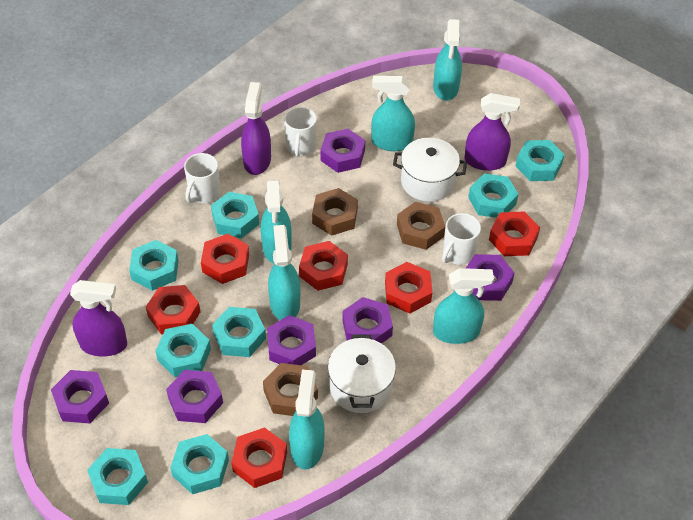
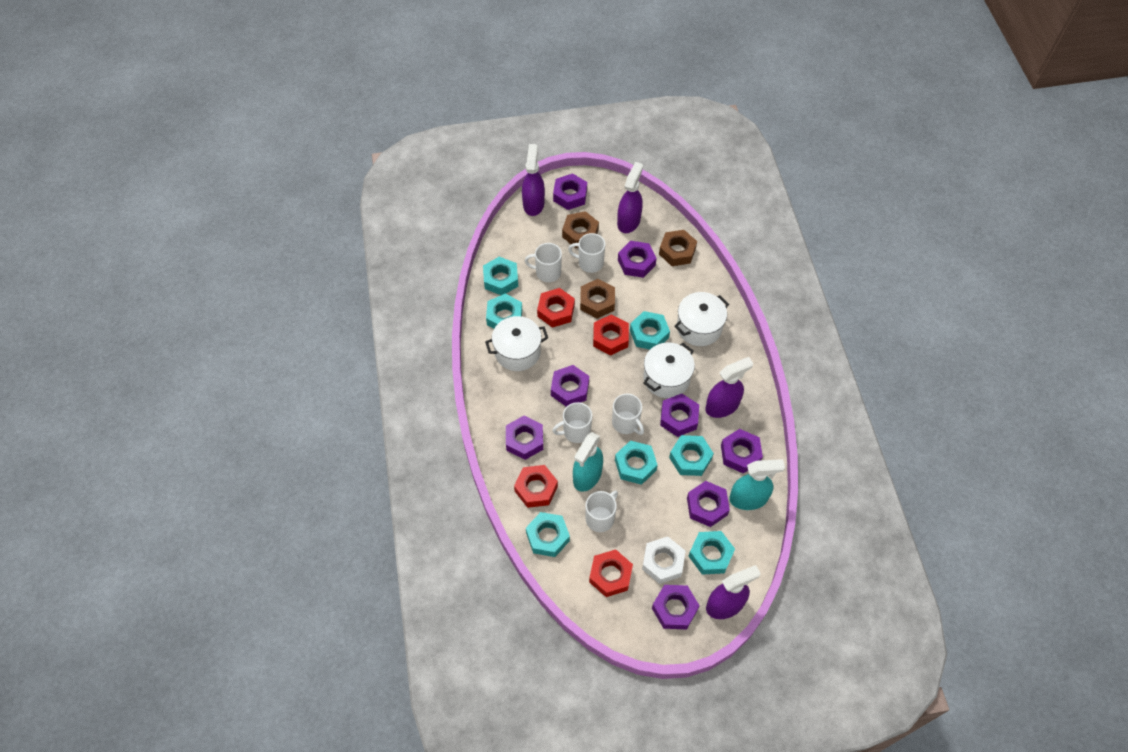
purple nut: 6 -> 8
purple spray bottle: 3 -> 4
red nut: 6 -> 4
turquoise nut: 8 -> 7
turquoise spray bottle: 6 -> 2
white mug: 3 -> 5
white nut: 0 -> 1
white pot: 2 -> 3

